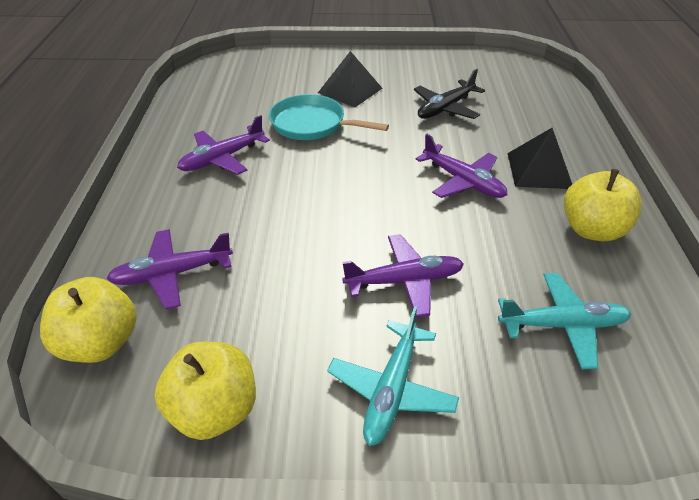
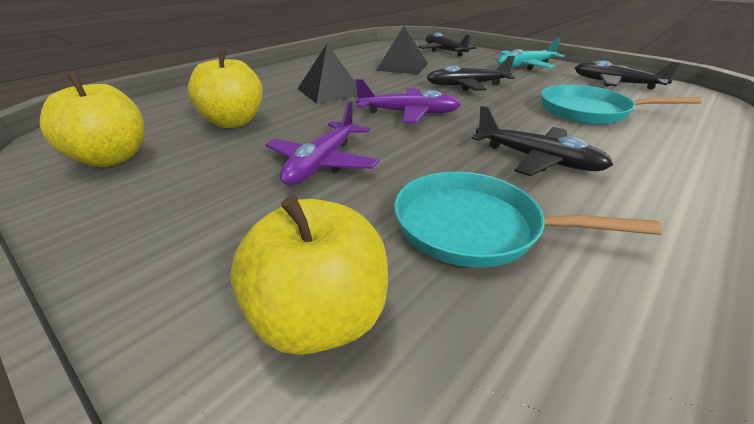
black plane: 1 -> 4
purple plane: 4 -> 2
turquoise pan: 1 -> 2
turquoise plane: 2 -> 1

